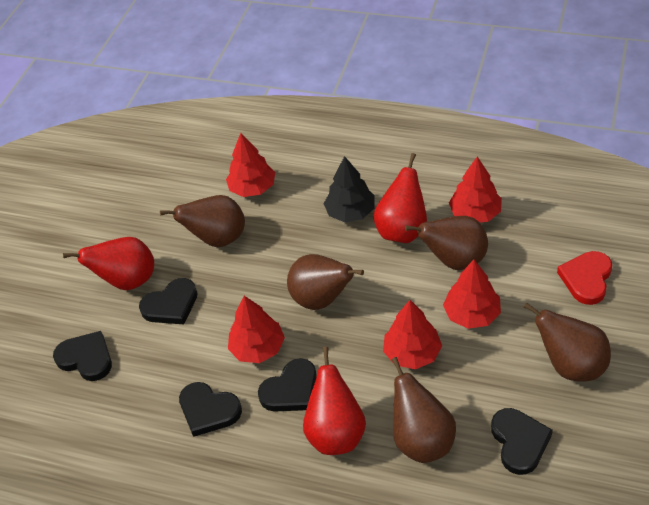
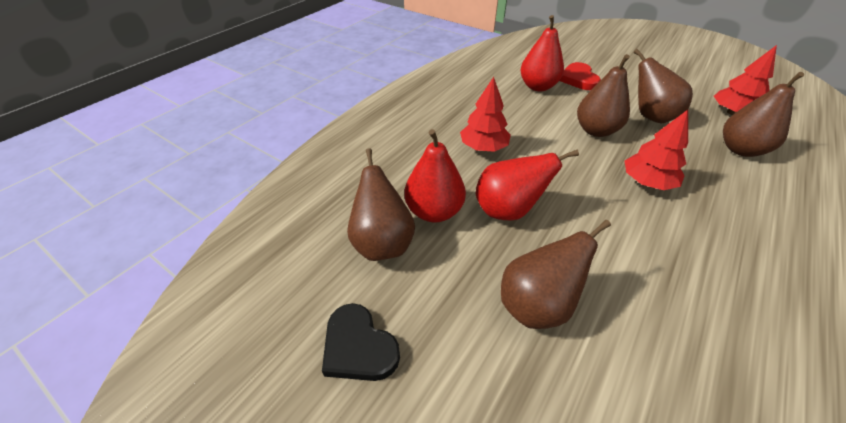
black heart: 5 -> 1
black tree: 1 -> 0
red tree: 5 -> 3

